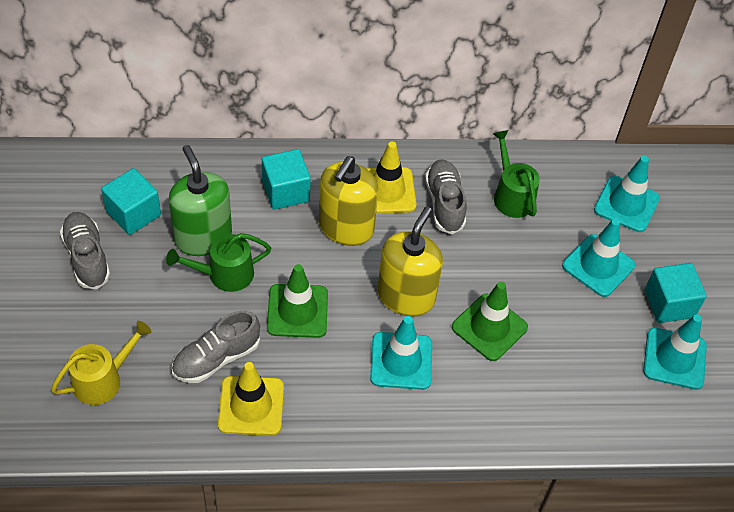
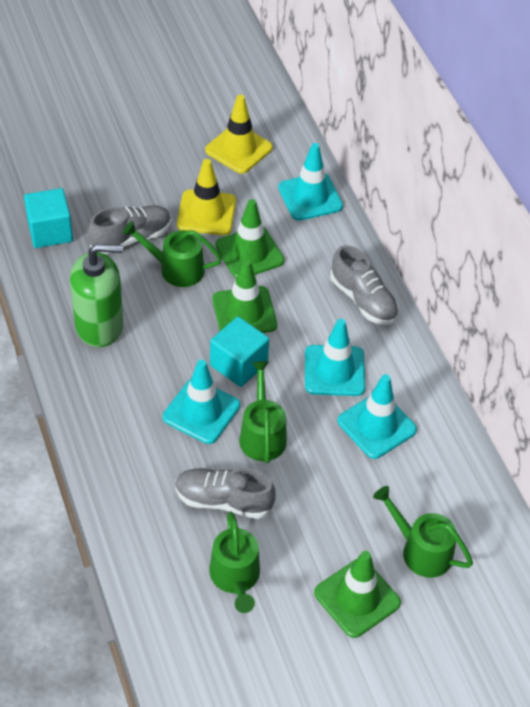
green traffic cone: 2 -> 3
green watering can: 2 -> 4
turquoise cube: 3 -> 2
yellow soap dispenser: 2 -> 0
yellow watering can: 1 -> 0

